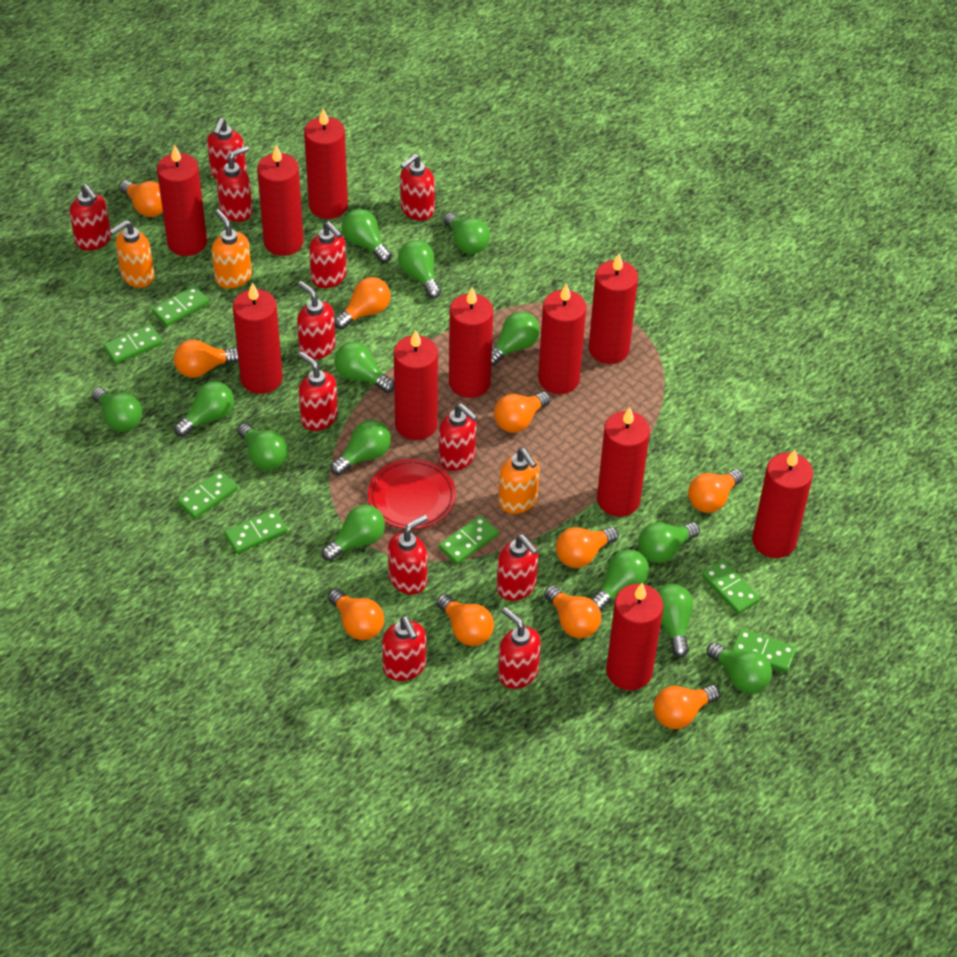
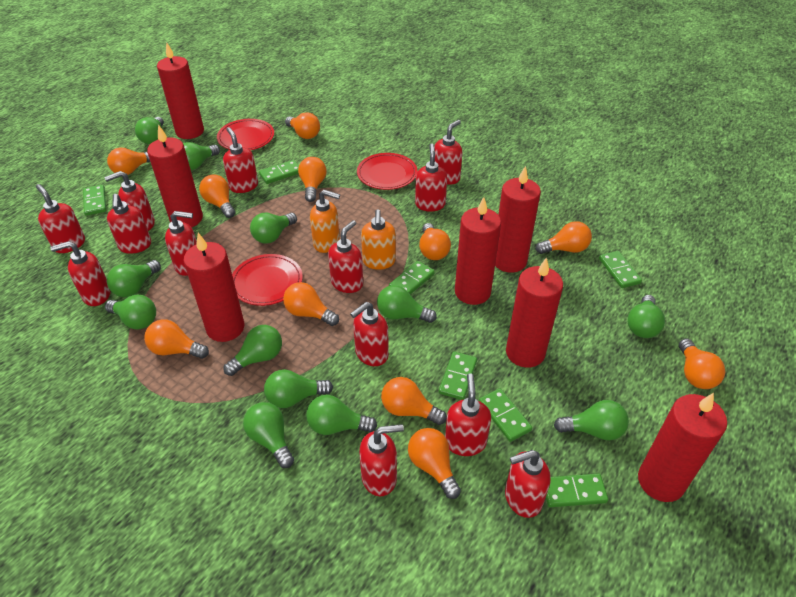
green light bulb: 14 -> 12
orange light bulb: 10 -> 11
orange soap dispenser: 3 -> 2
red candle: 11 -> 7
red plate: 1 -> 3
red soap dispenser: 12 -> 13

